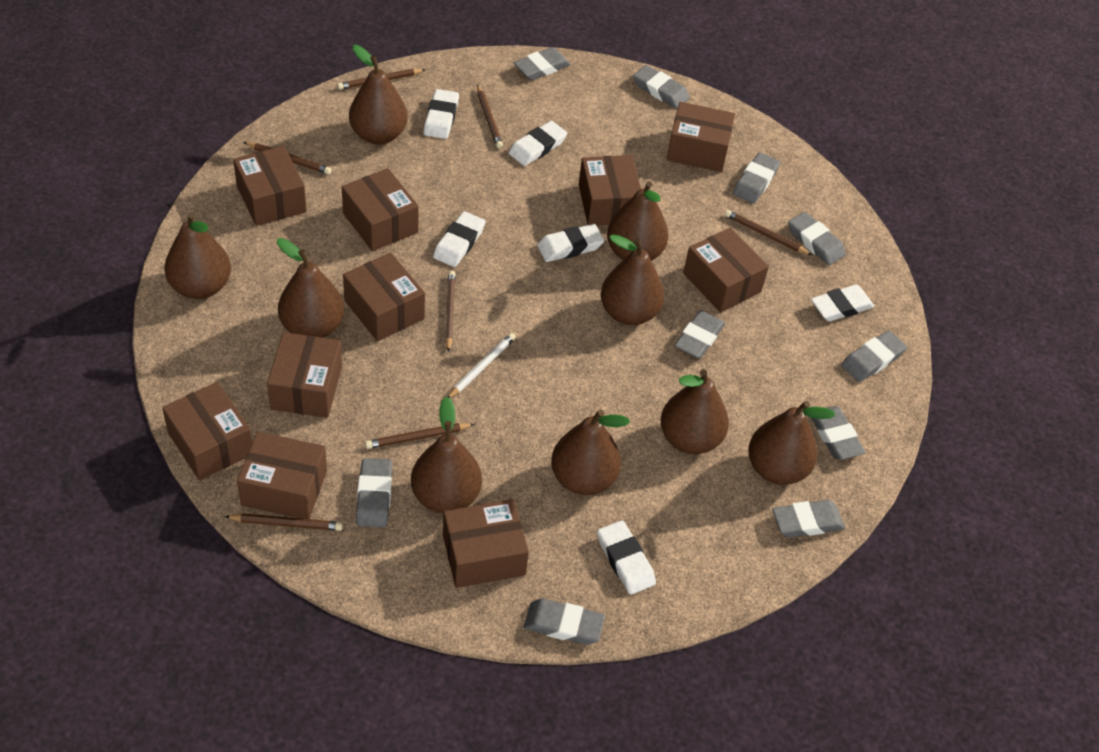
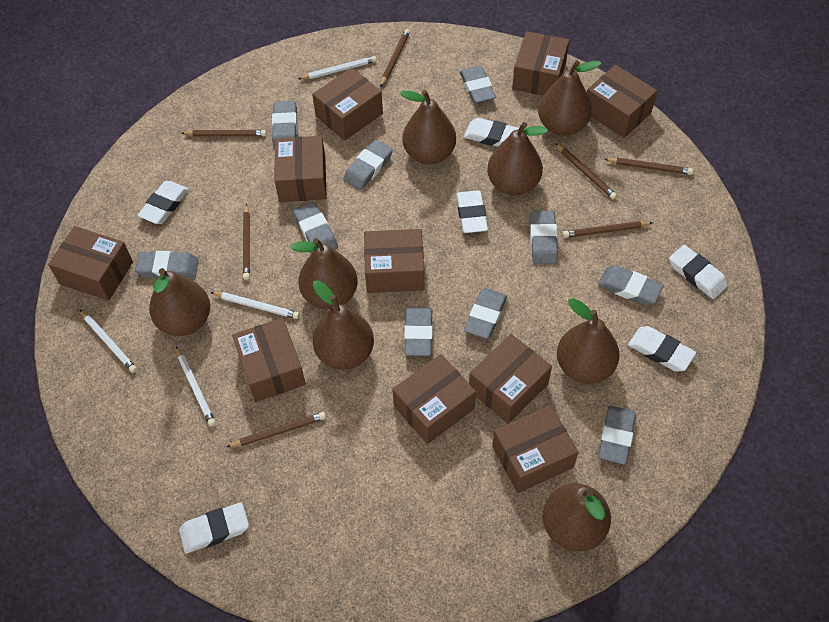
brown pear: 9 -> 8
white pencil: 1 -> 4

